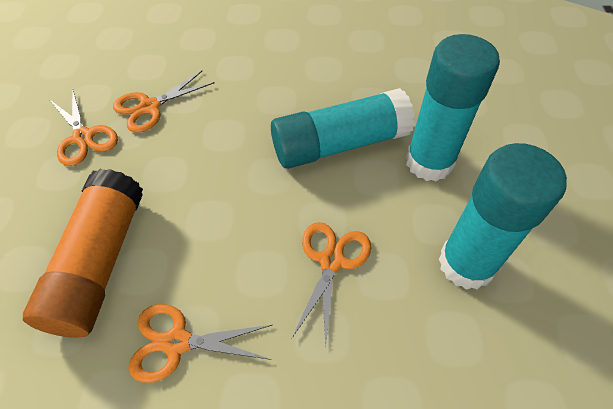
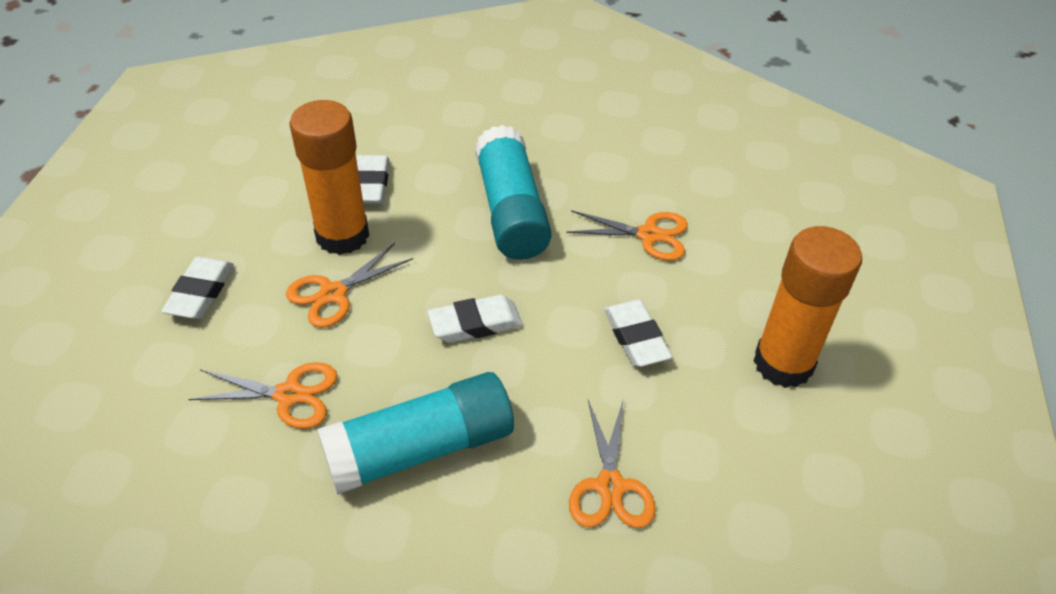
orange glue stick: 1 -> 2
turquoise glue stick: 3 -> 2
white eraser: 0 -> 4

